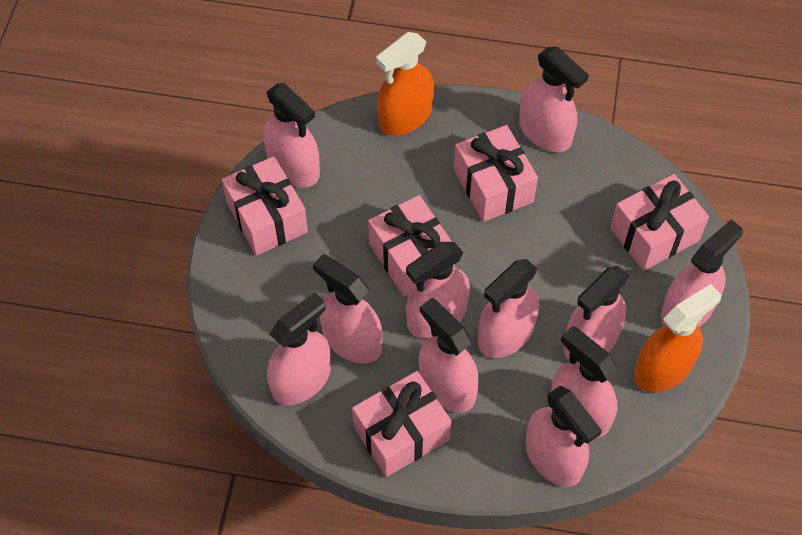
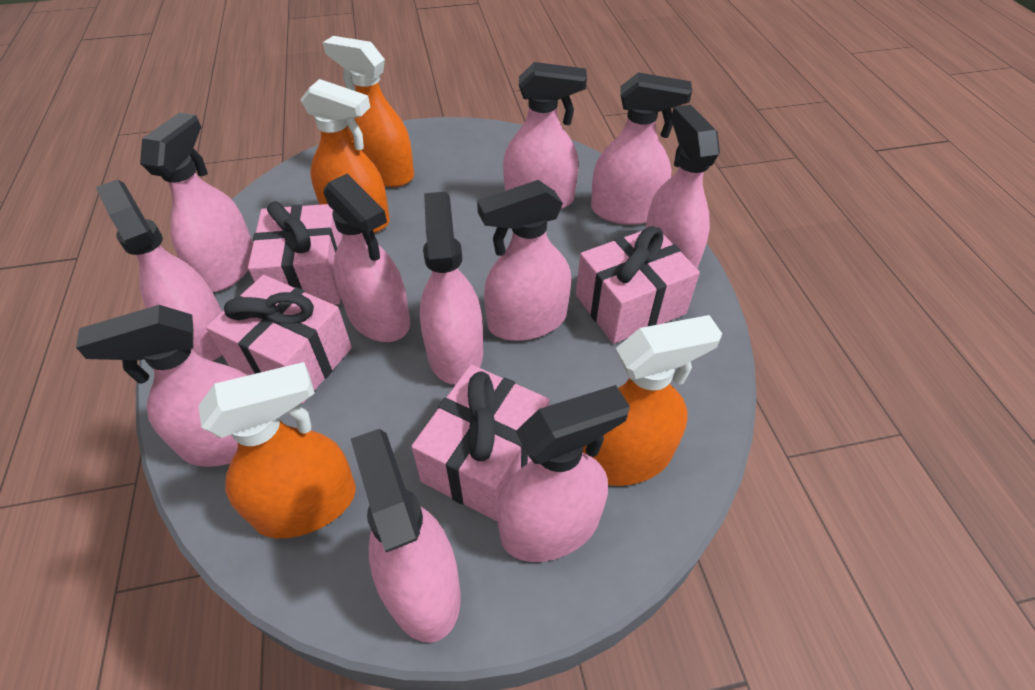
orange spray bottle: 2 -> 4
pink gift: 5 -> 4

